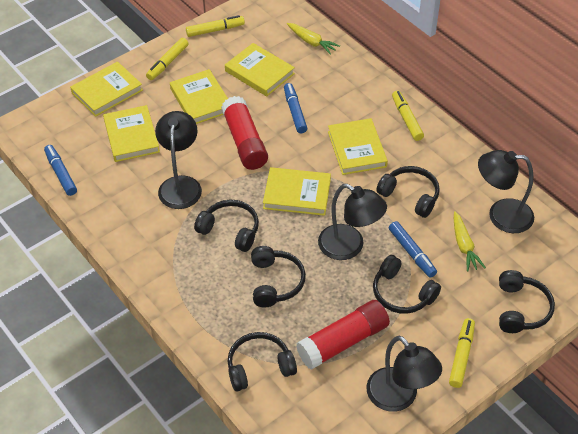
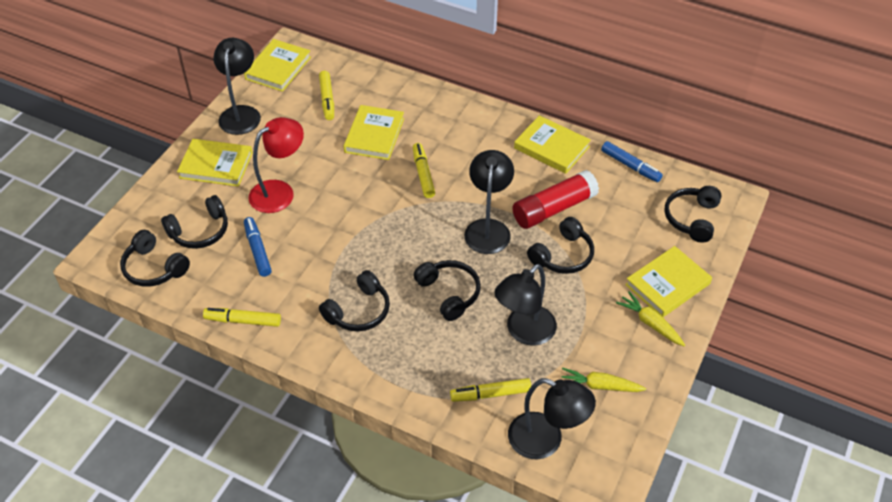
blue marker: 3 -> 2
red glue stick: 2 -> 1
red lamp: 0 -> 1
yellow book: 6 -> 5

